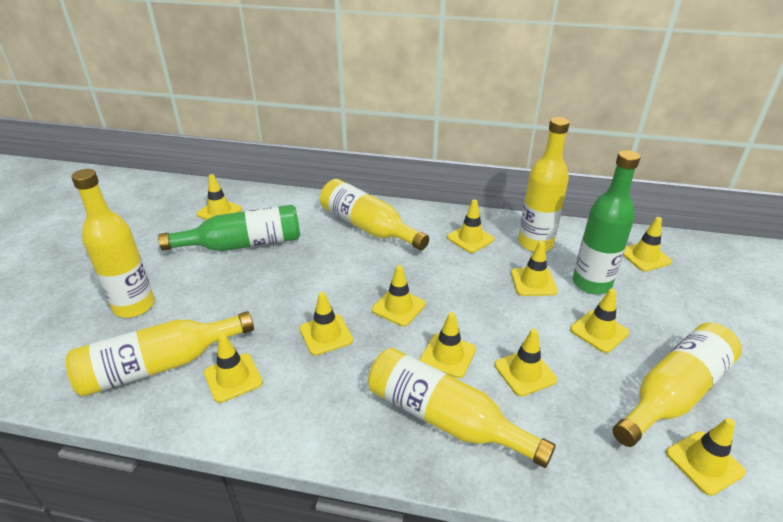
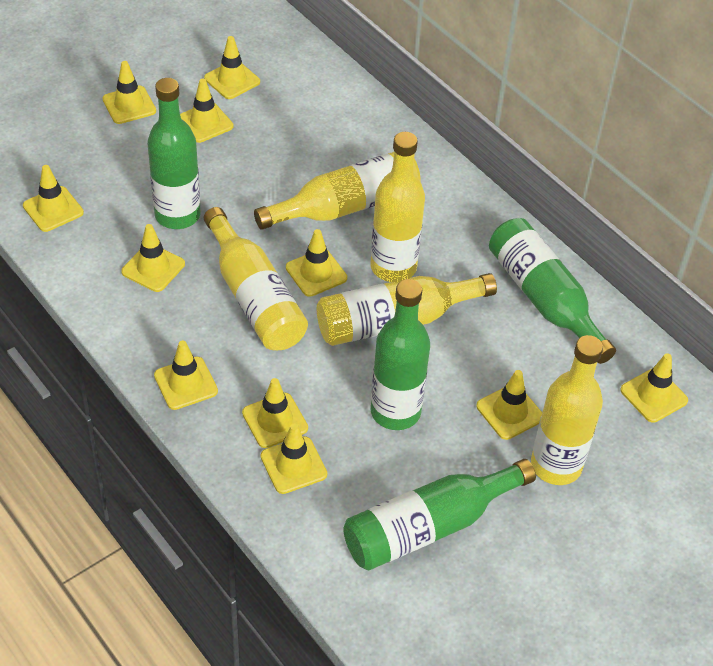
green bottle: 2 -> 4
yellow bottle: 6 -> 5

